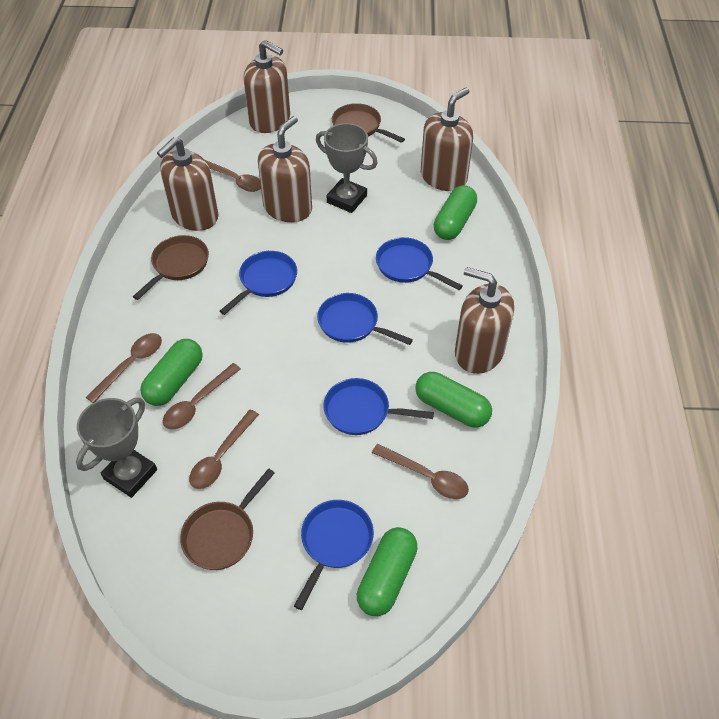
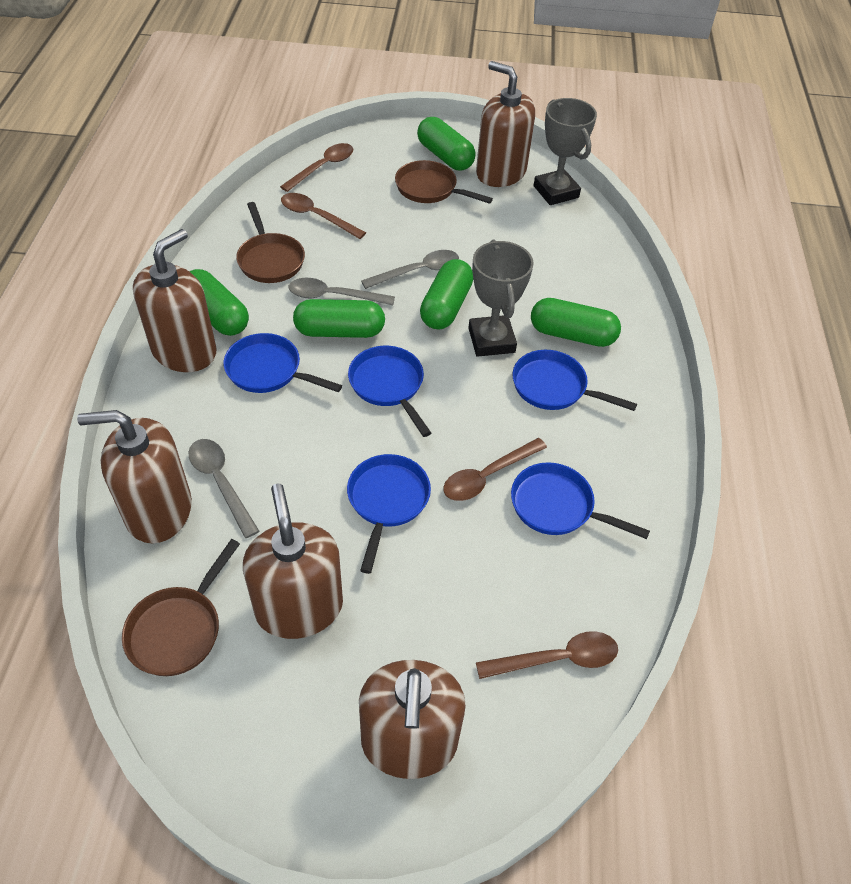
brown spoon: 5 -> 4
green capsule: 4 -> 5
grey spoon: 0 -> 3

